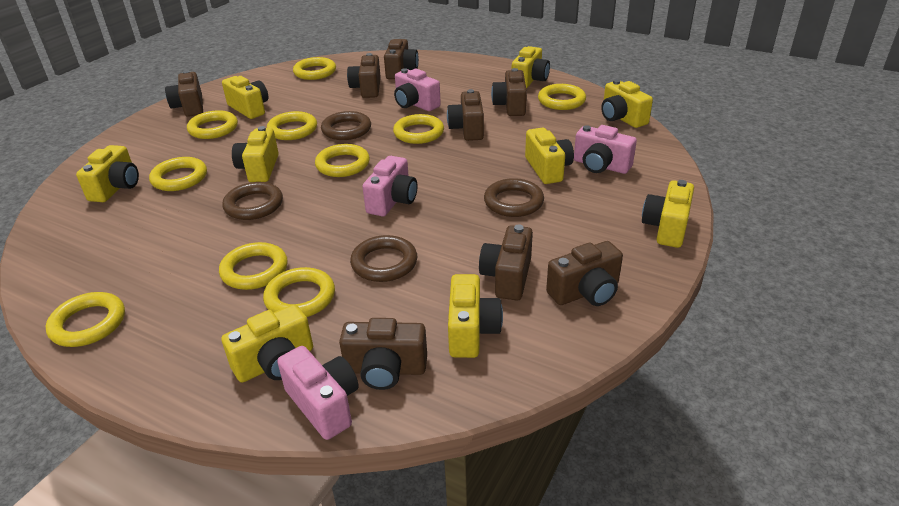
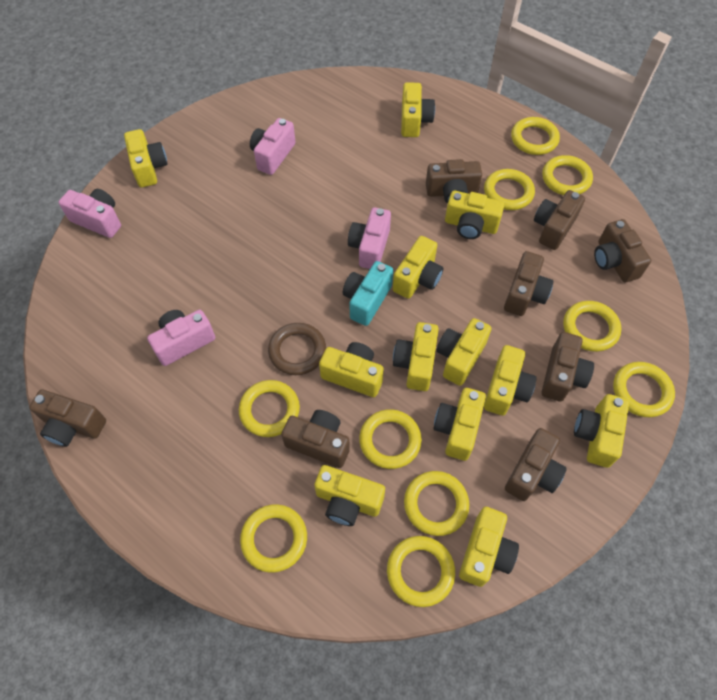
brown ring: 4 -> 1
turquoise camera: 0 -> 1
yellow camera: 9 -> 12

